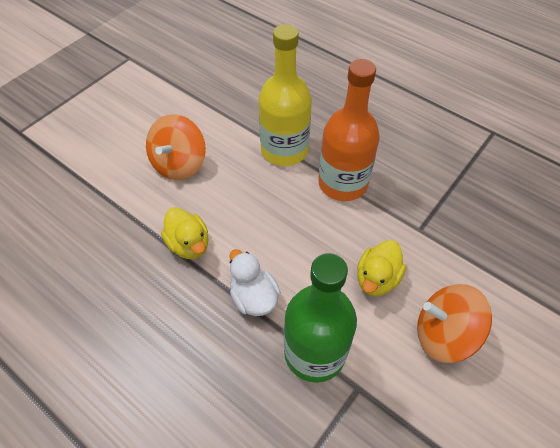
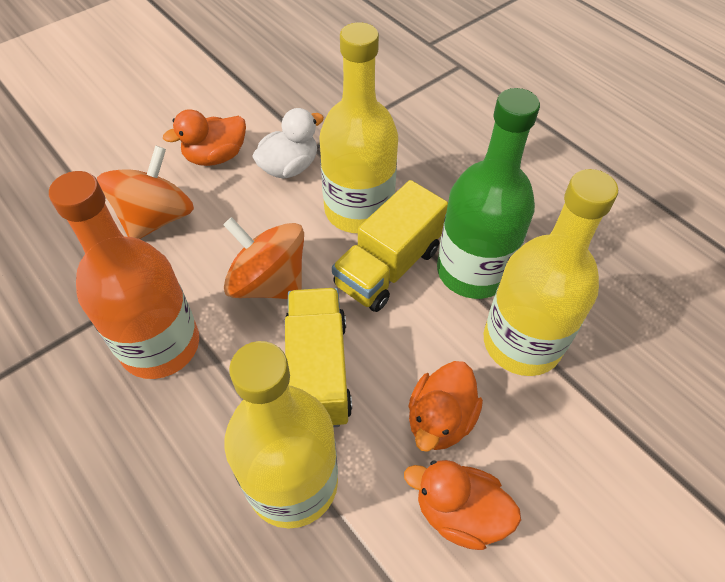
orange duck: 0 -> 3
yellow bottle: 1 -> 3
yellow duck: 2 -> 0
yellow truck: 0 -> 2

